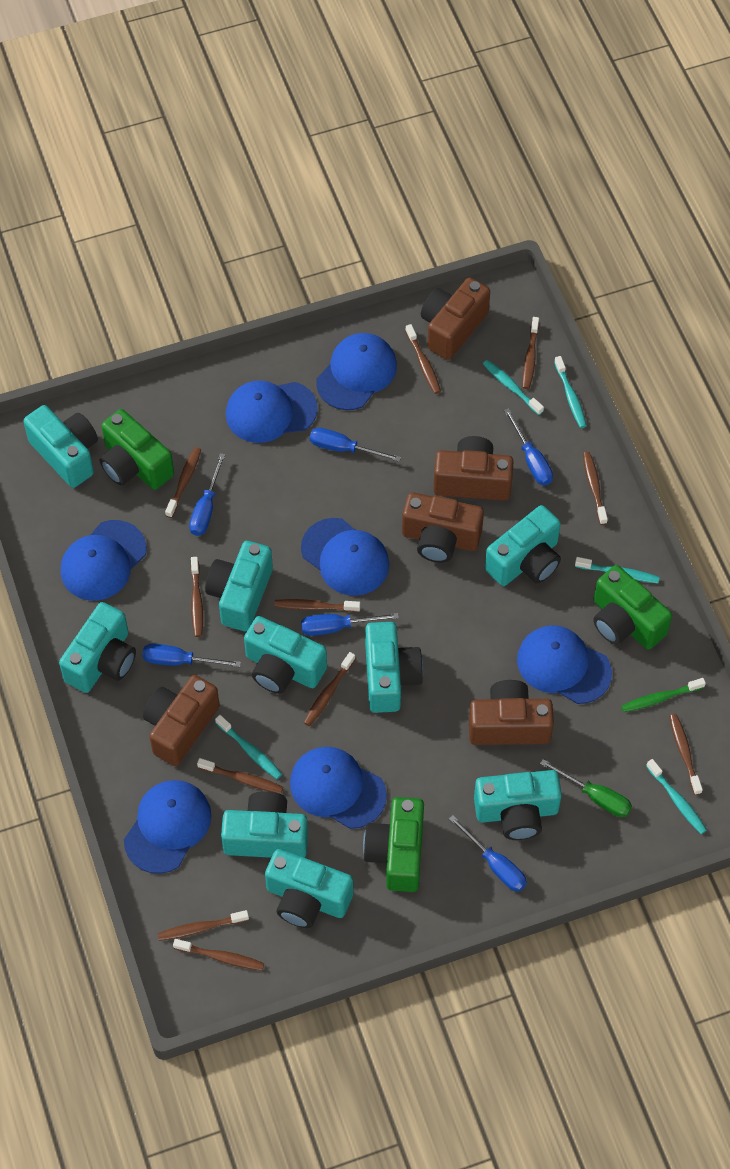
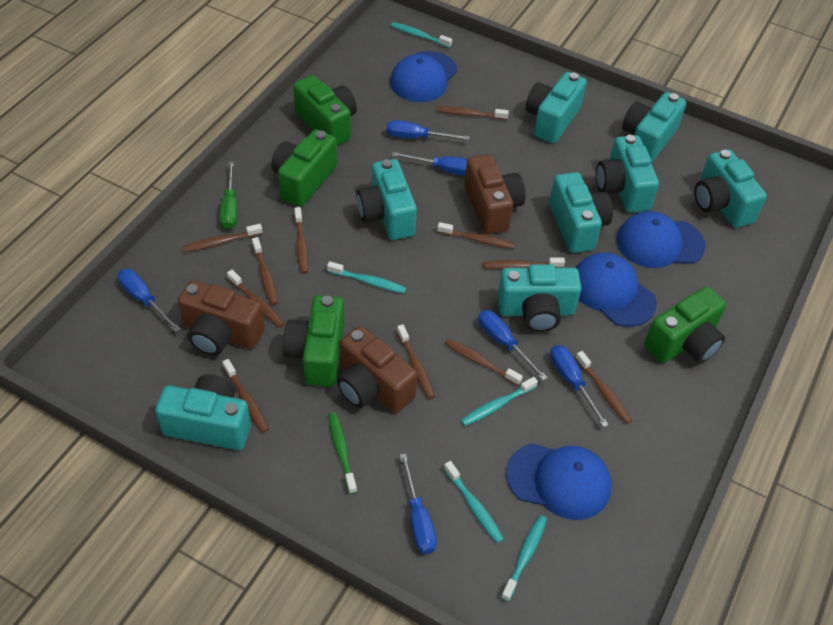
blue cap: 7 -> 4
brown camera: 5 -> 3
green camera: 3 -> 4
turquoise camera: 9 -> 8

